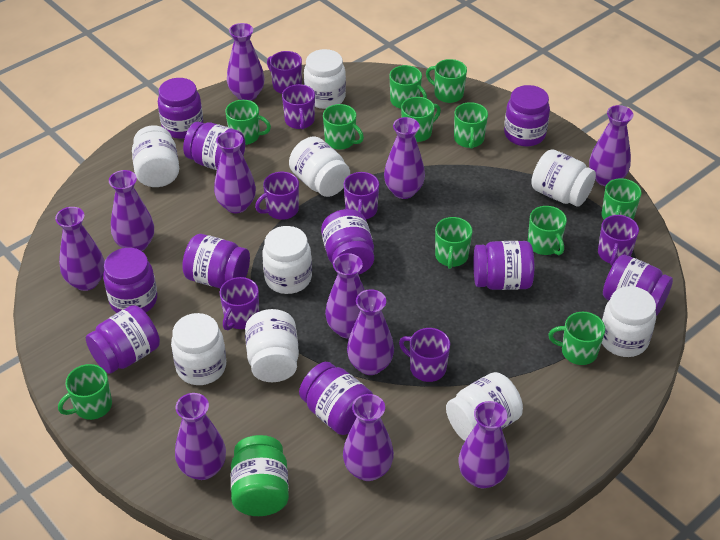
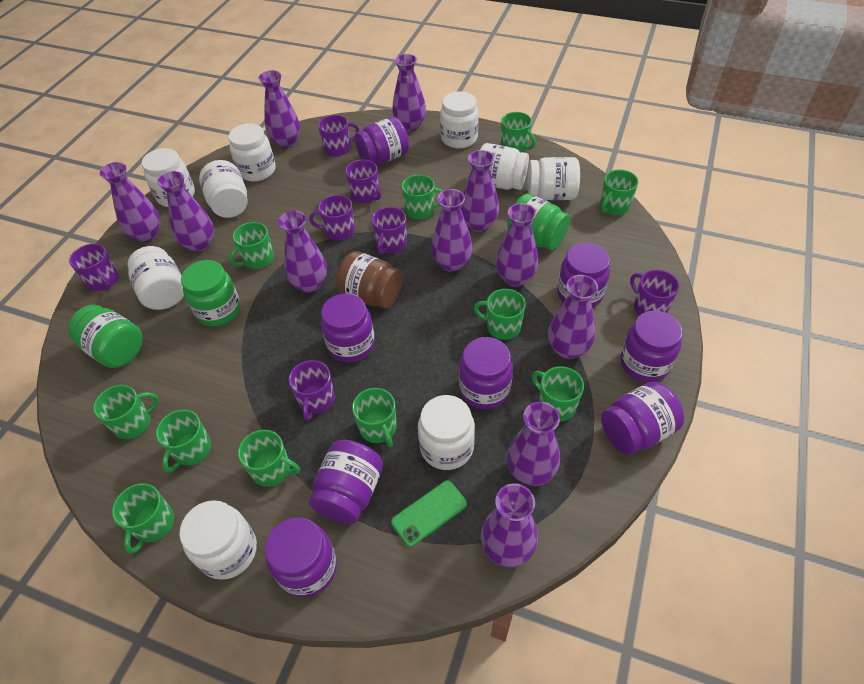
brown jar: 0 -> 1
green jar: 1 -> 3
green phone: 0 -> 1
purple jar: 10 -> 8

